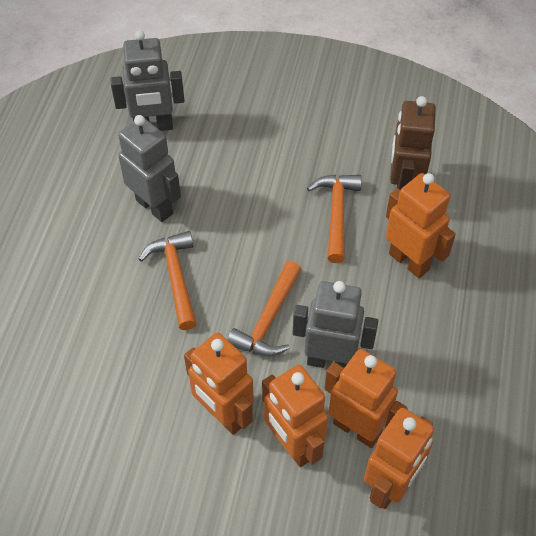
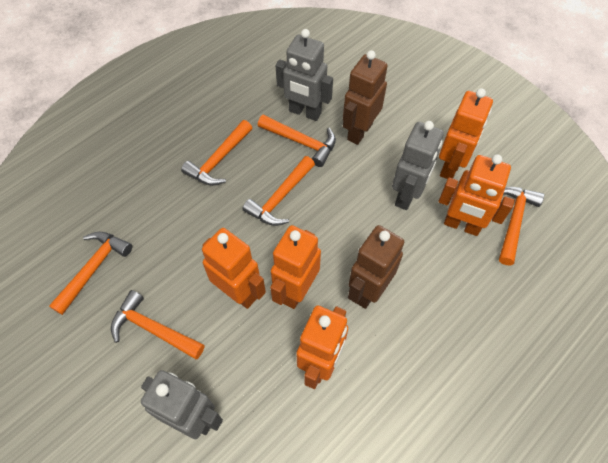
brown robot: 1 -> 2
orange hammer: 3 -> 6

